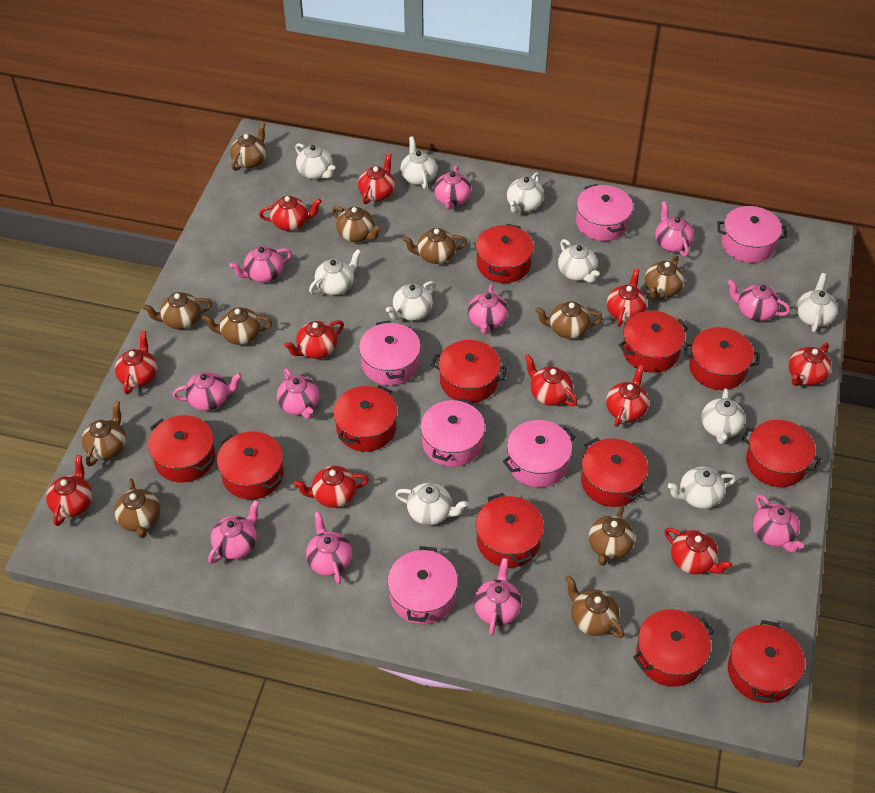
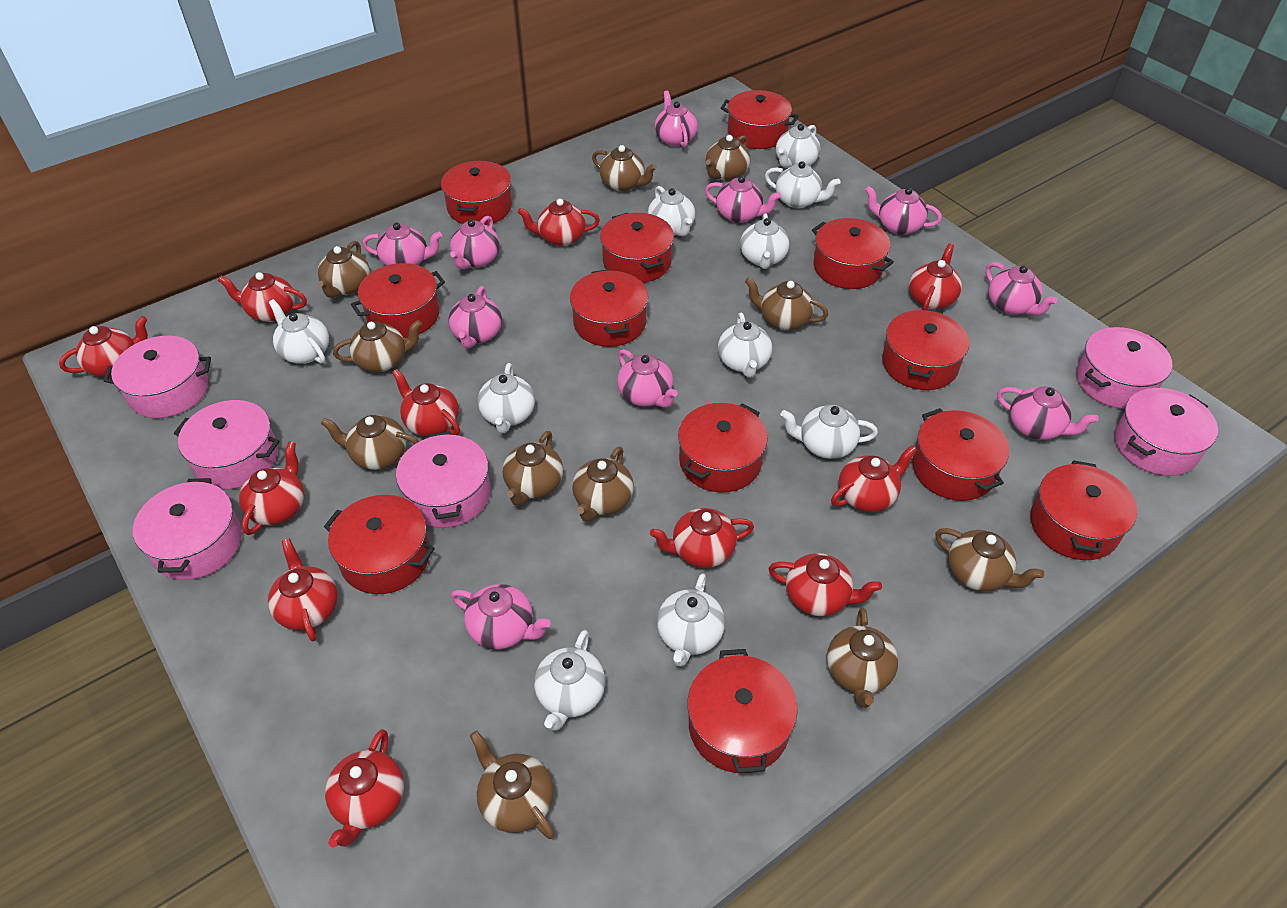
pink teapot: 11 -> 10

